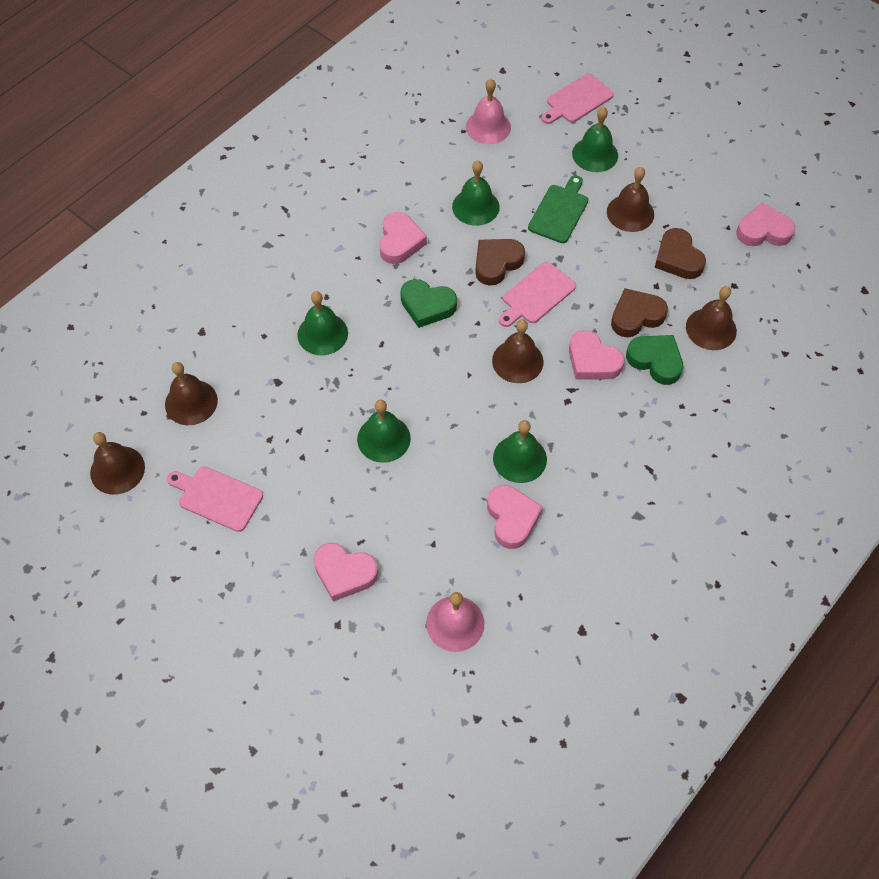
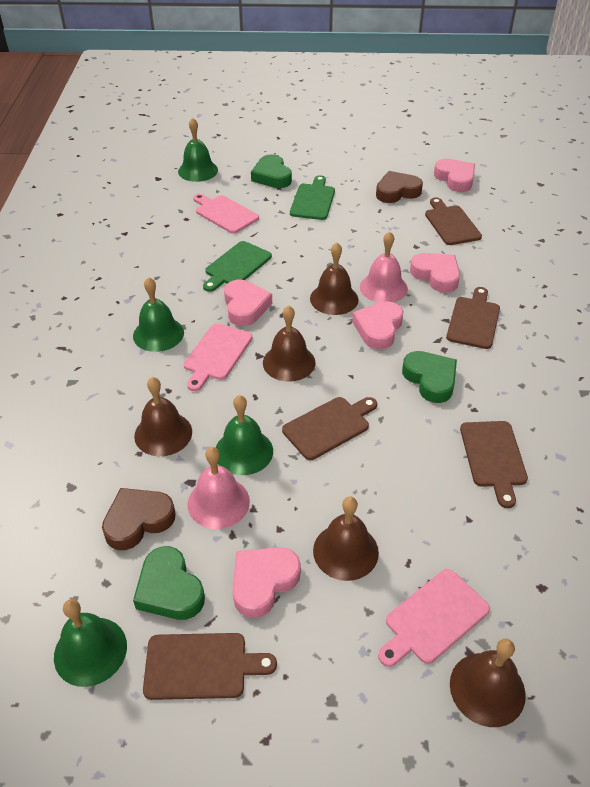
brown cutting board: 0 -> 5
brown heart: 3 -> 2
green bell: 5 -> 4
green cutting board: 1 -> 2
green heart: 2 -> 3

